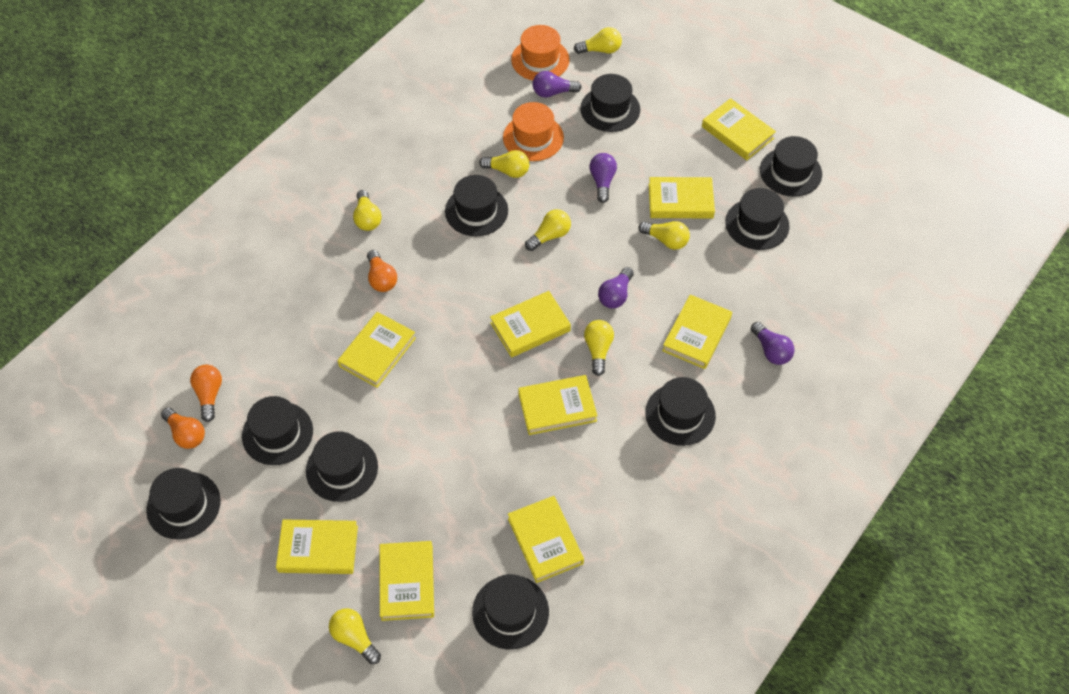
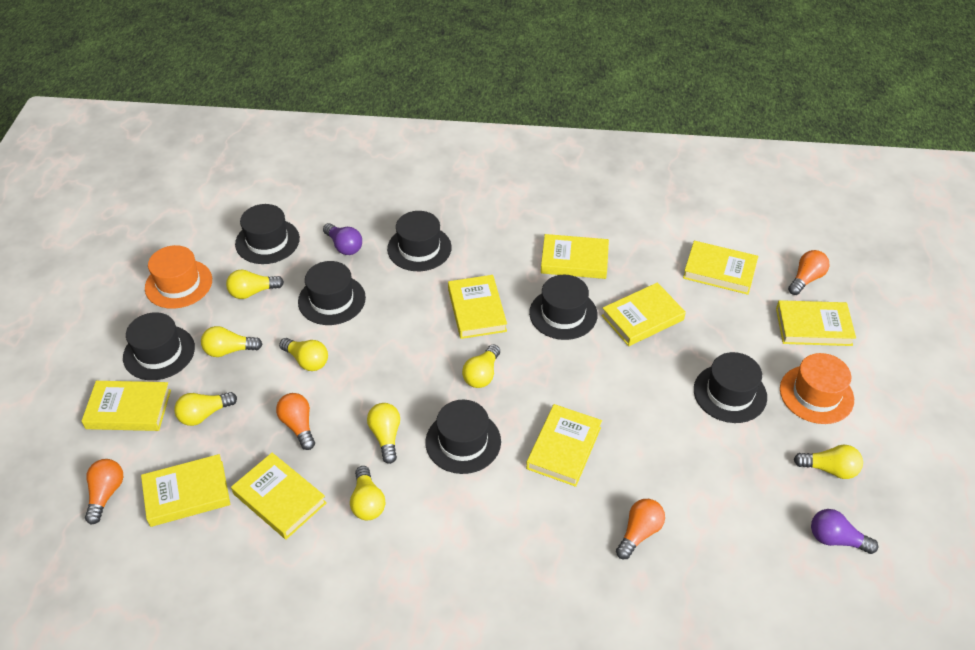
black hat: 9 -> 7
orange light bulb: 3 -> 4
purple light bulb: 4 -> 2
yellow light bulb: 7 -> 8

